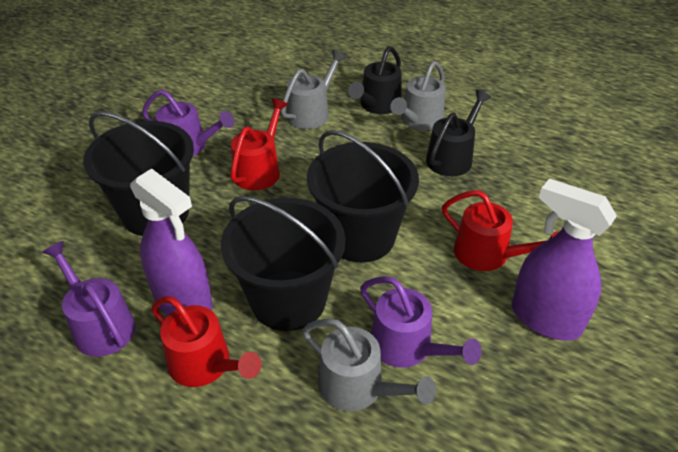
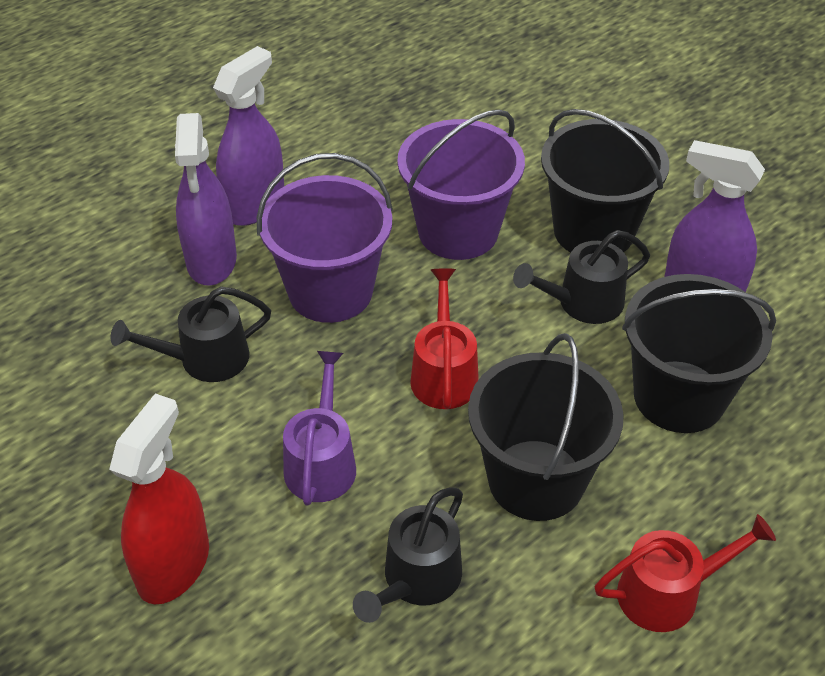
black watering can: 2 -> 3
grey watering can: 3 -> 0
purple bucket: 0 -> 2
purple spray bottle: 2 -> 3
purple watering can: 3 -> 1
red spray bottle: 0 -> 1
red watering can: 3 -> 2

